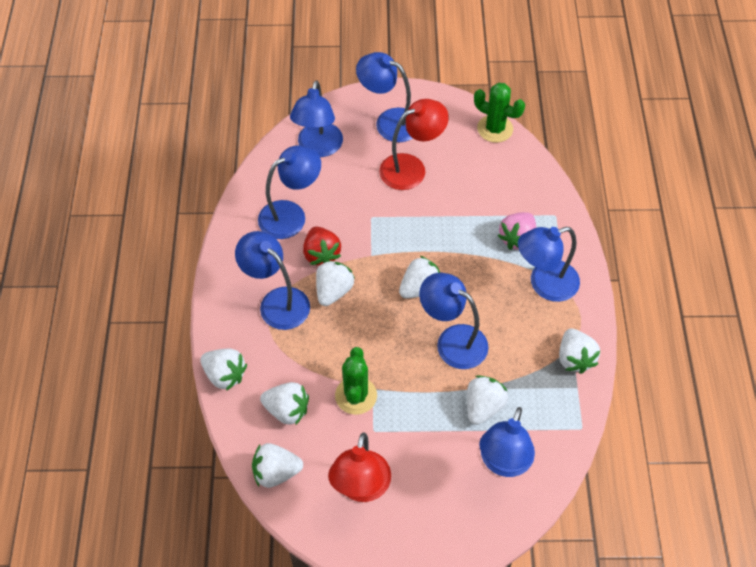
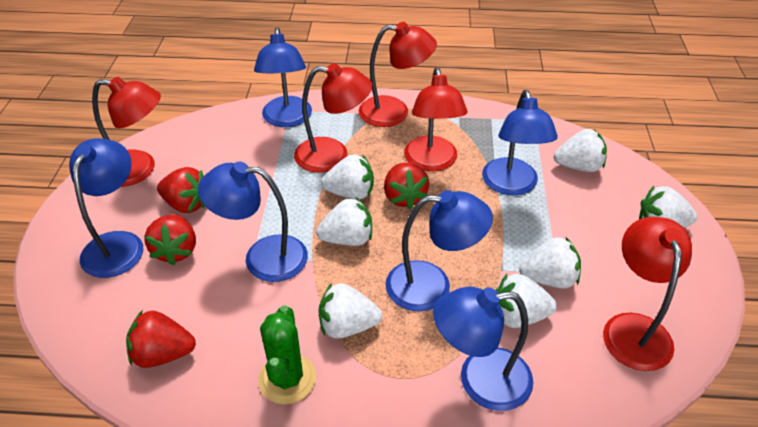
blue lamp: 7 -> 6
green cactus: 2 -> 1
pink strawberry: 1 -> 0
red lamp: 2 -> 5
red strawberry: 1 -> 4

